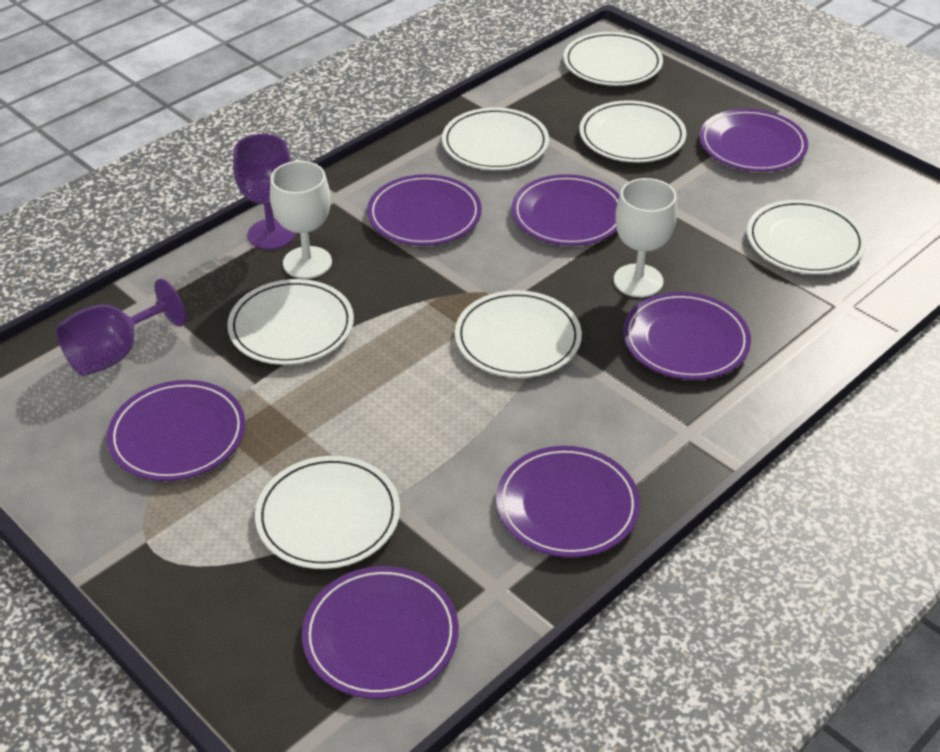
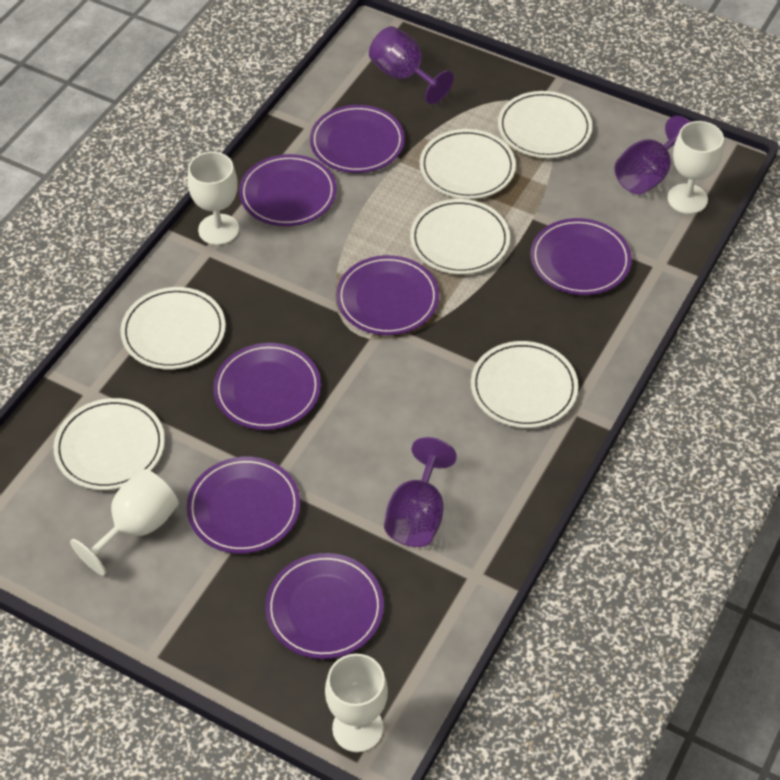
purple goblet: 2 -> 3
white goblet: 2 -> 4
white plate: 7 -> 6

